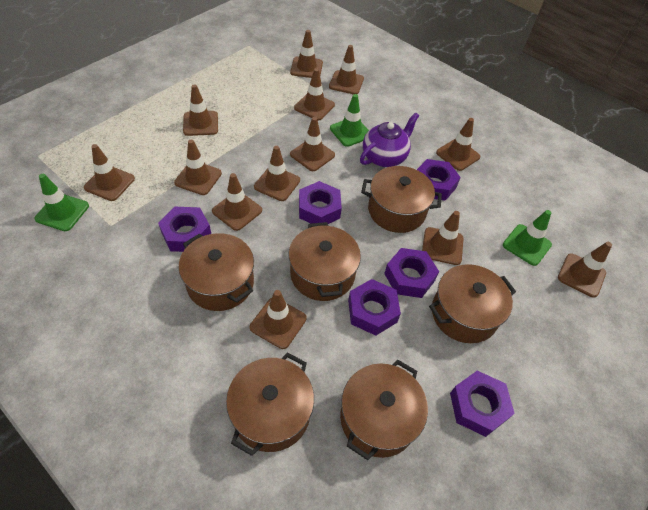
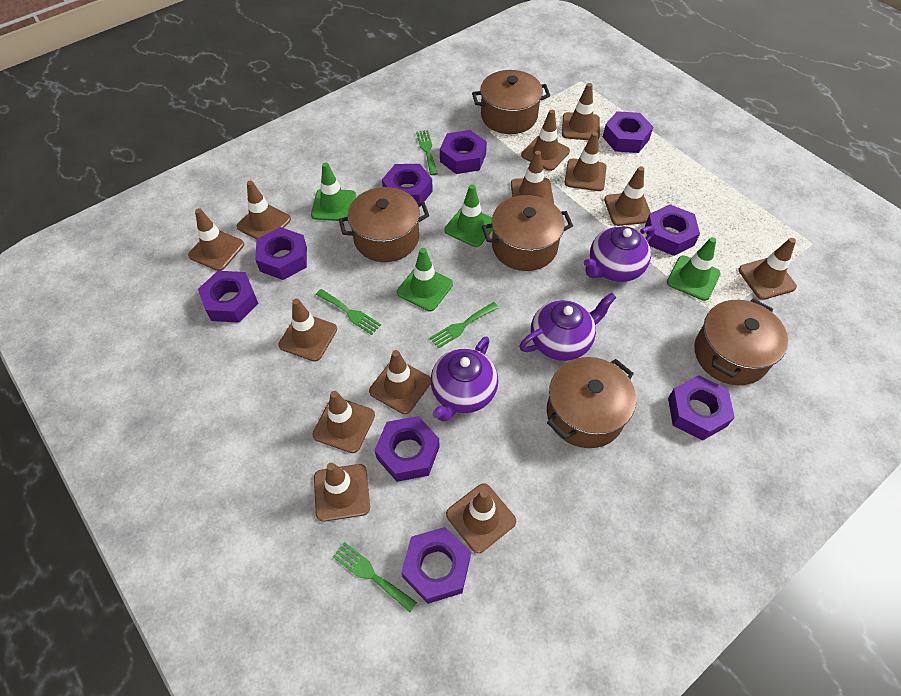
brown pot: 6 -> 5
green fork: 0 -> 4
green traffic cone: 3 -> 4
purple nut: 6 -> 9
purple teapot: 1 -> 3

